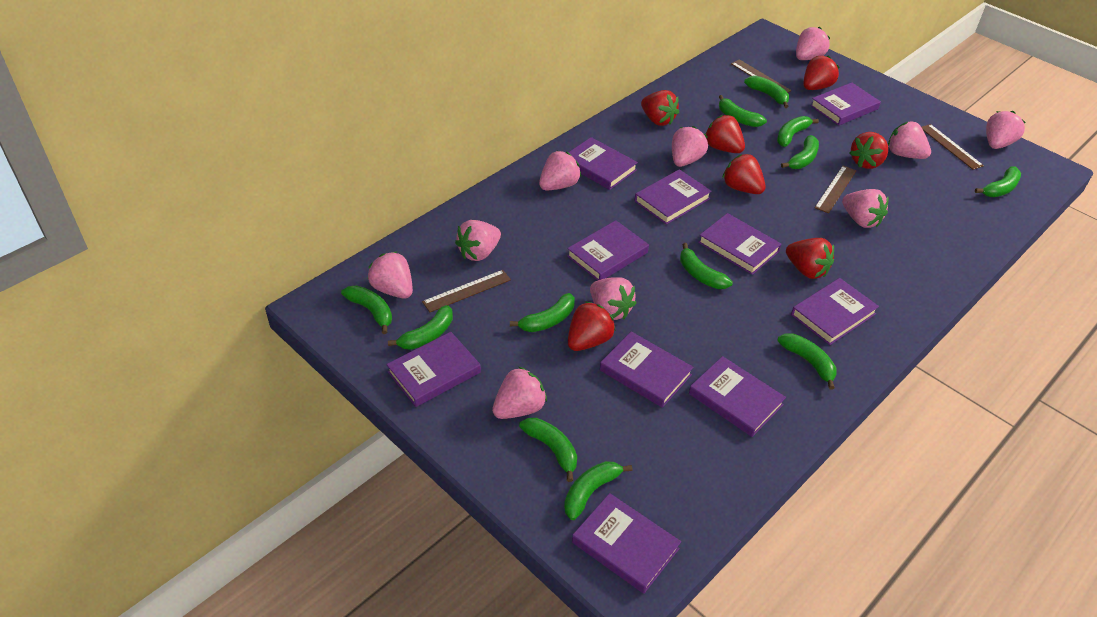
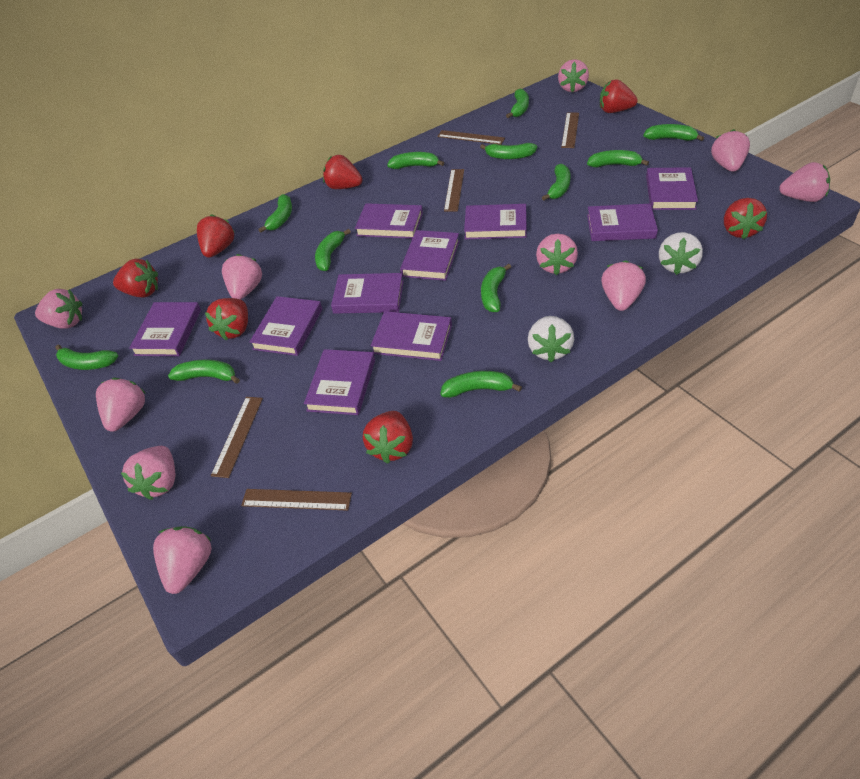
brown ruler: 4 -> 5
white strawberry: 0 -> 2

